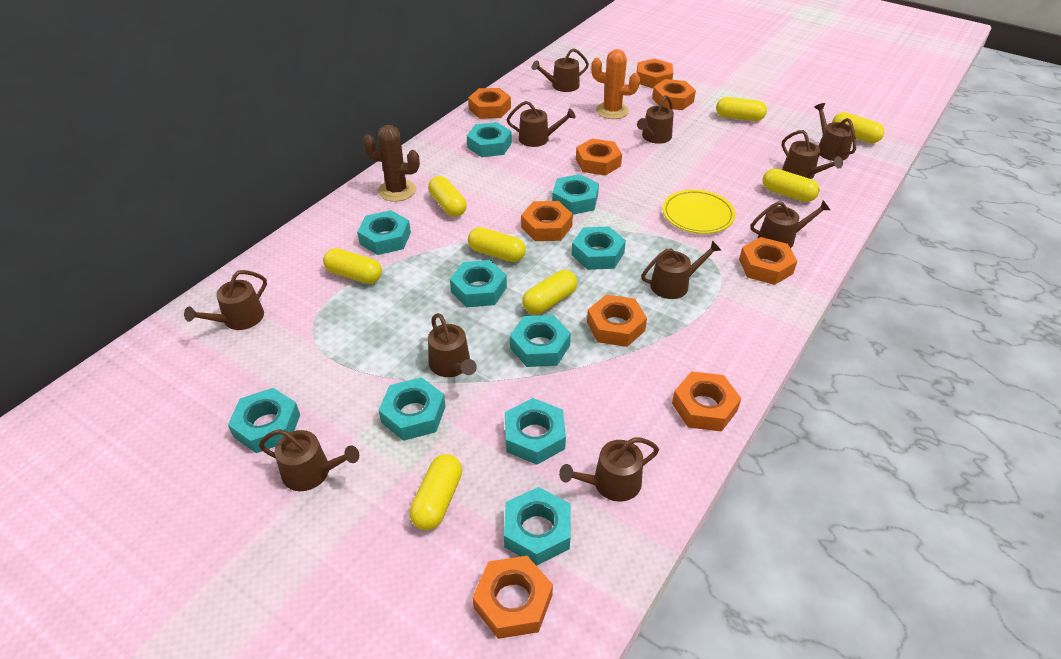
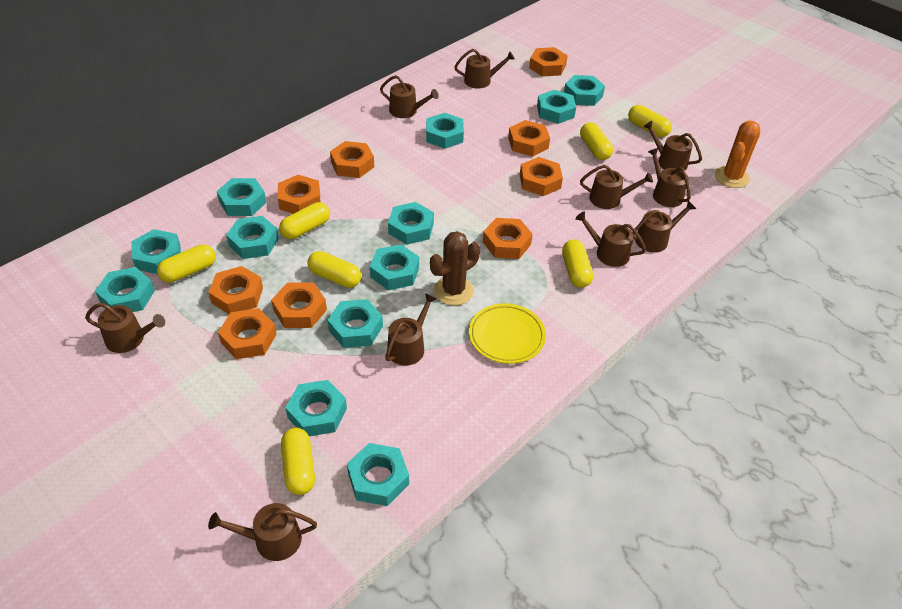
brown watering can: 11 -> 10
turquoise nut: 10 -> 12
yellow capsule: 8 -> 7

